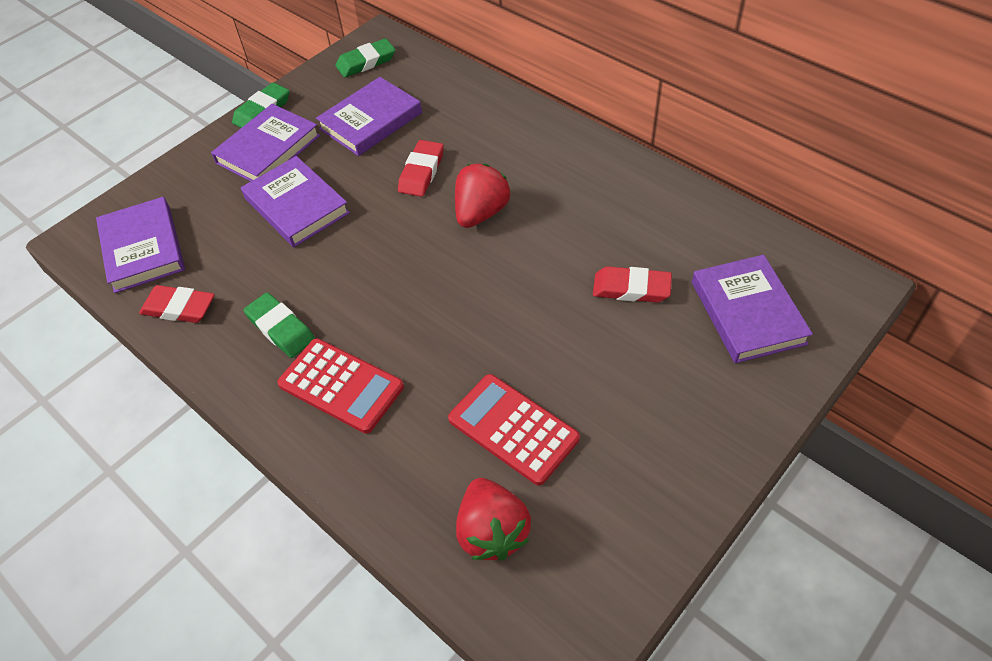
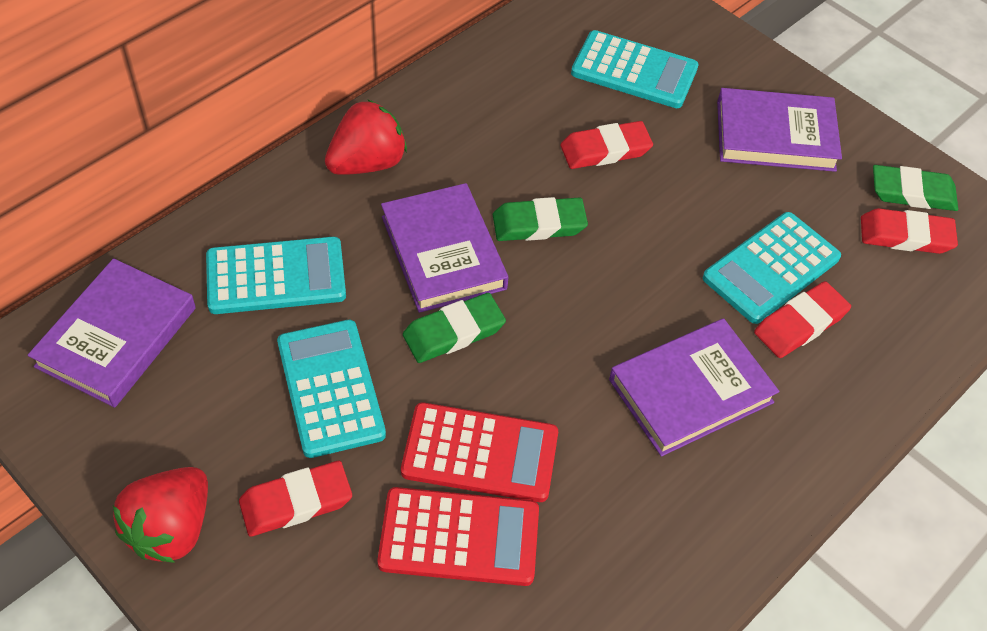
purple book: 5 -> 4
red eraser: 3 -> 4
turquoise calculator: 0 -> 4

